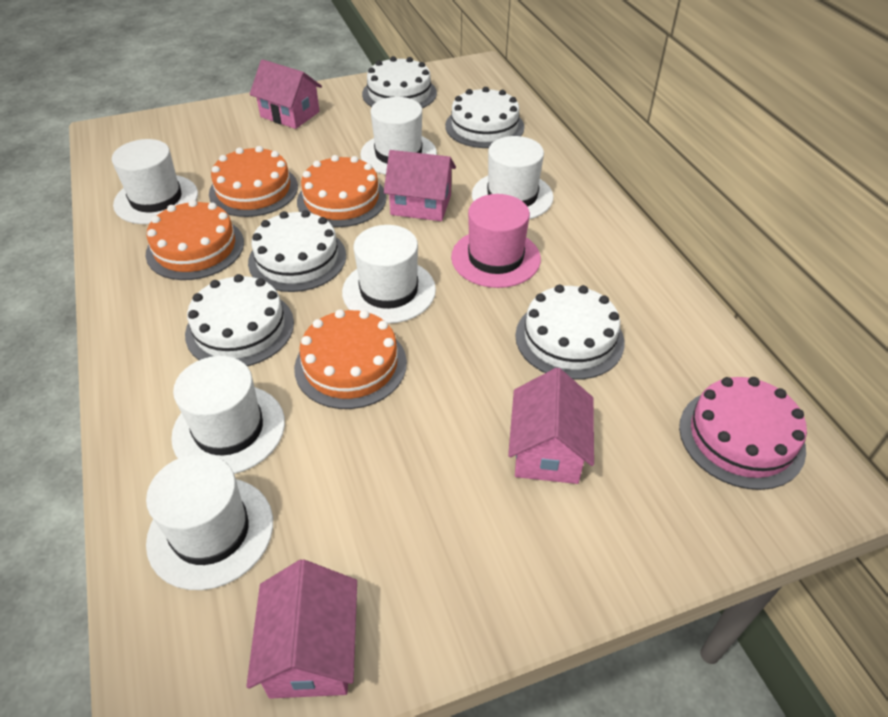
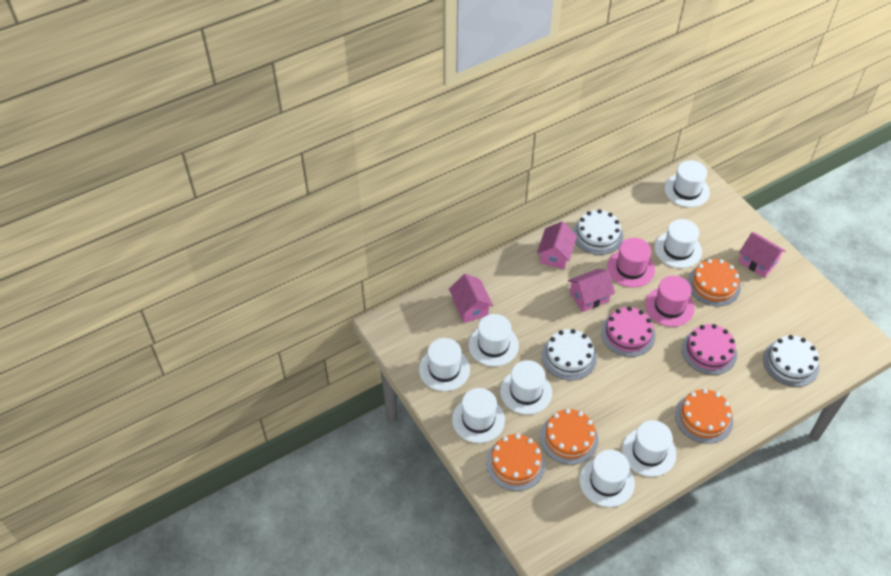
pink cake: 1 -> 2
pink hat: 1 -> 2
white cake: 5 -> 3
white hat: 6 -> 8

